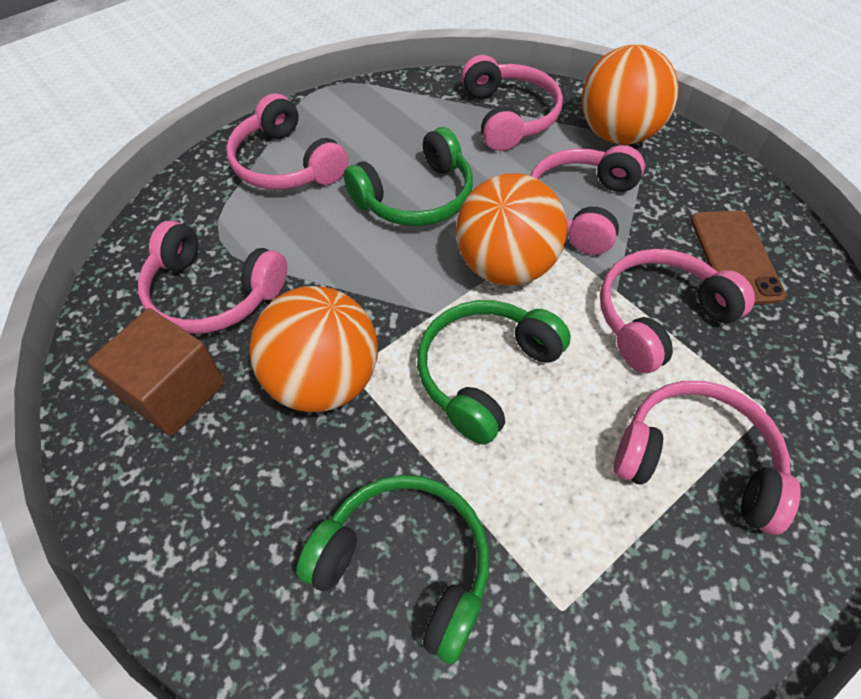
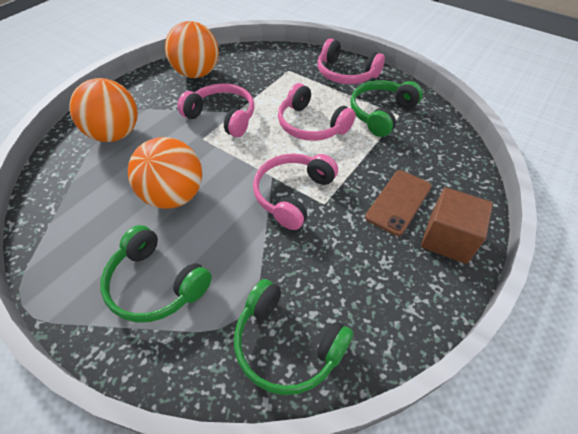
pink headphones: 6 -> 4

